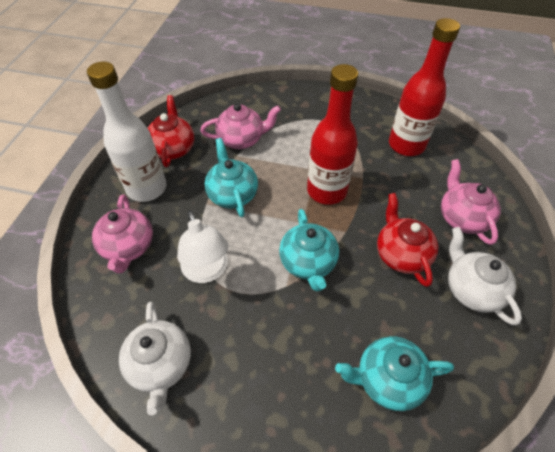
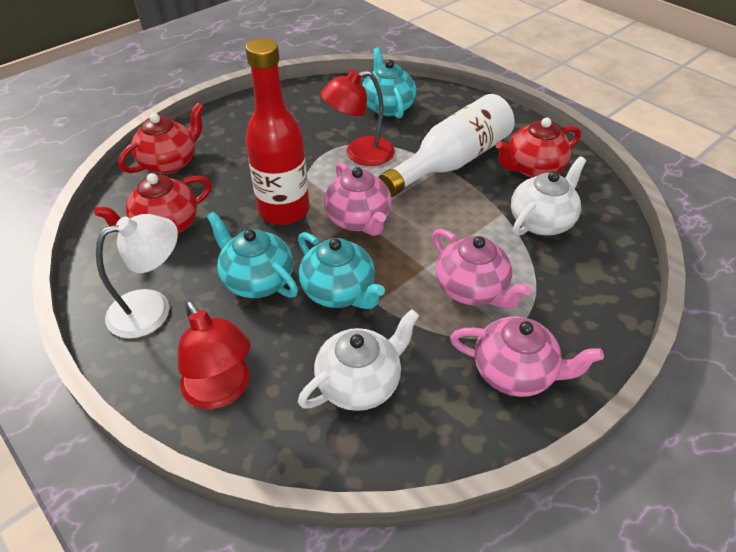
red bottle: 2 -> 1
red lamp: 0 -> 2
red teapot: 2 -> 3

